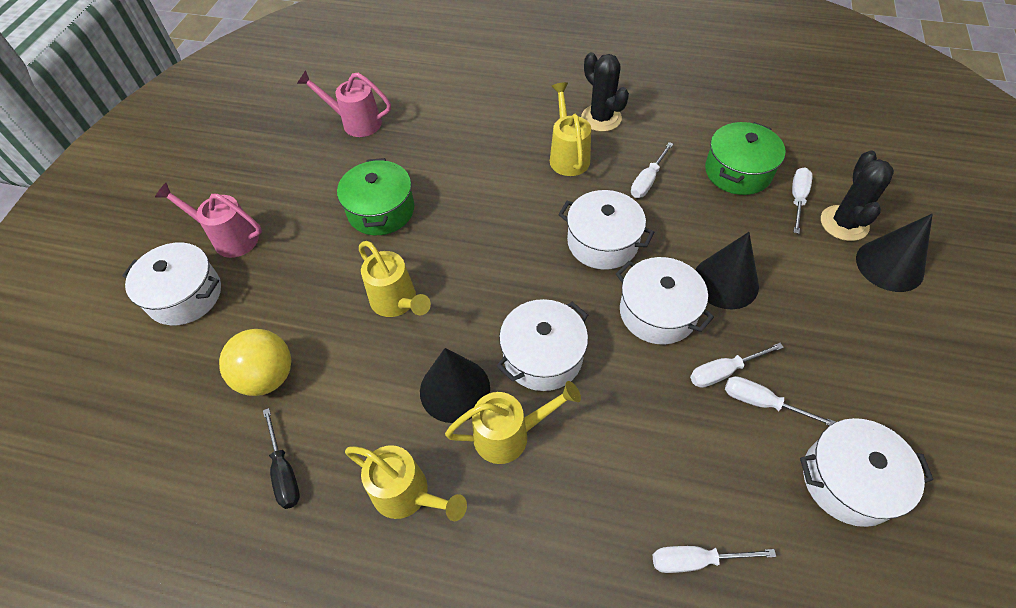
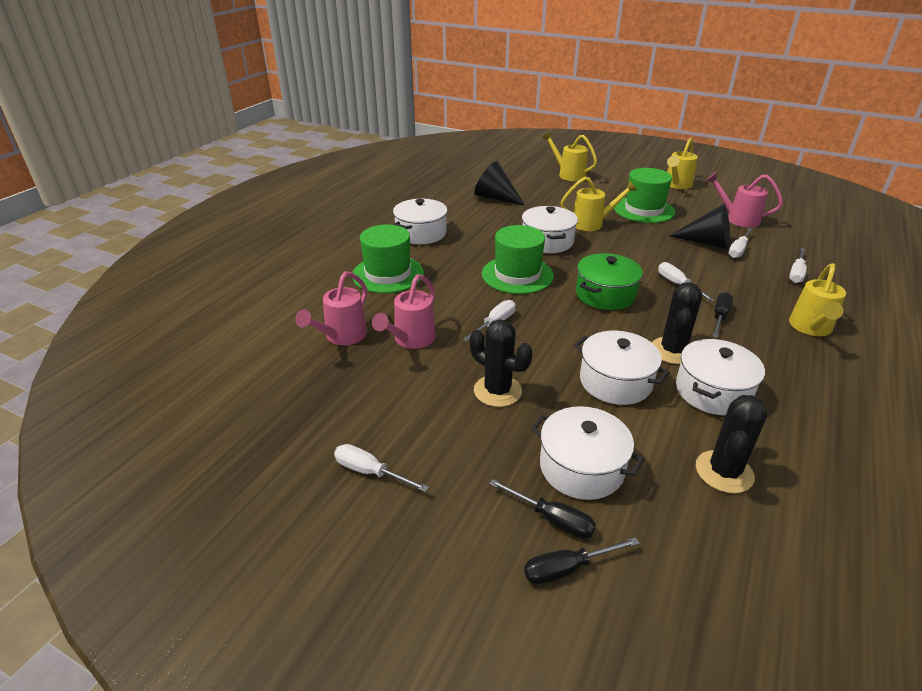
black cactus: 2 -> 3
black cone: 3 -> 2
black screwdriver: 1 -> 3
green hat: 0 -> 3
green pot: 2 -> 1
pink watering can: 2 -> 3
yellow ball: 1 -> 0

